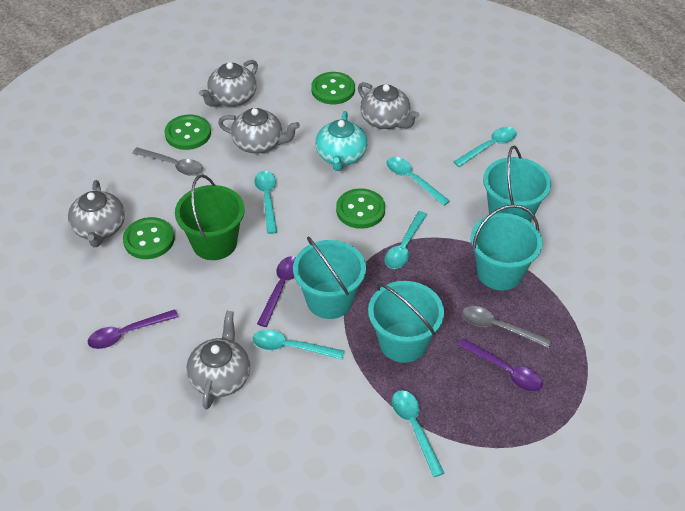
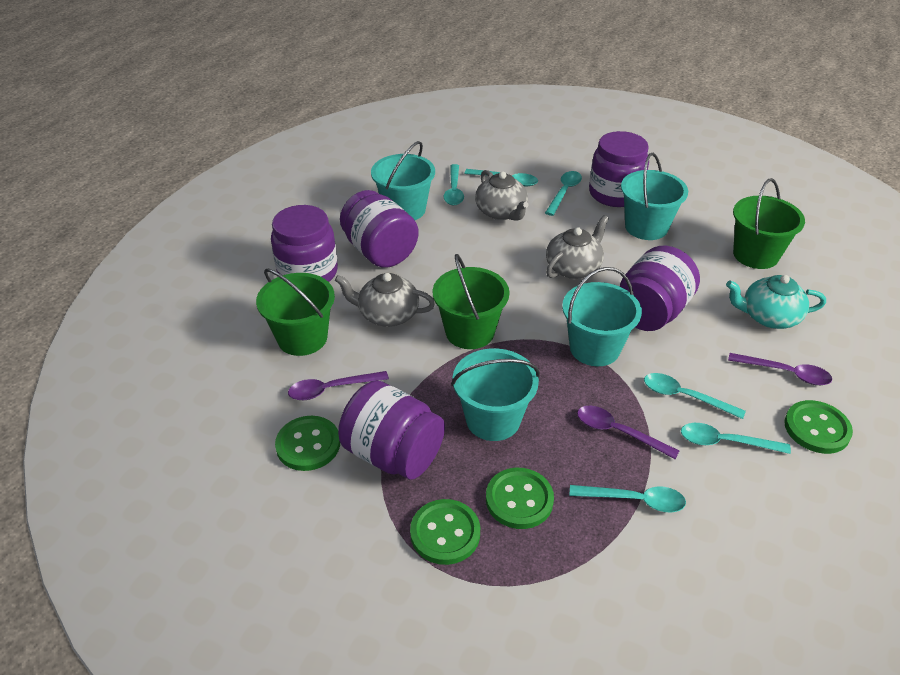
green bucket: 1 -> 3
grey spoon: 2 -> 0
grey teapot: 5 -> 3
purple jar: 0 -> 5

